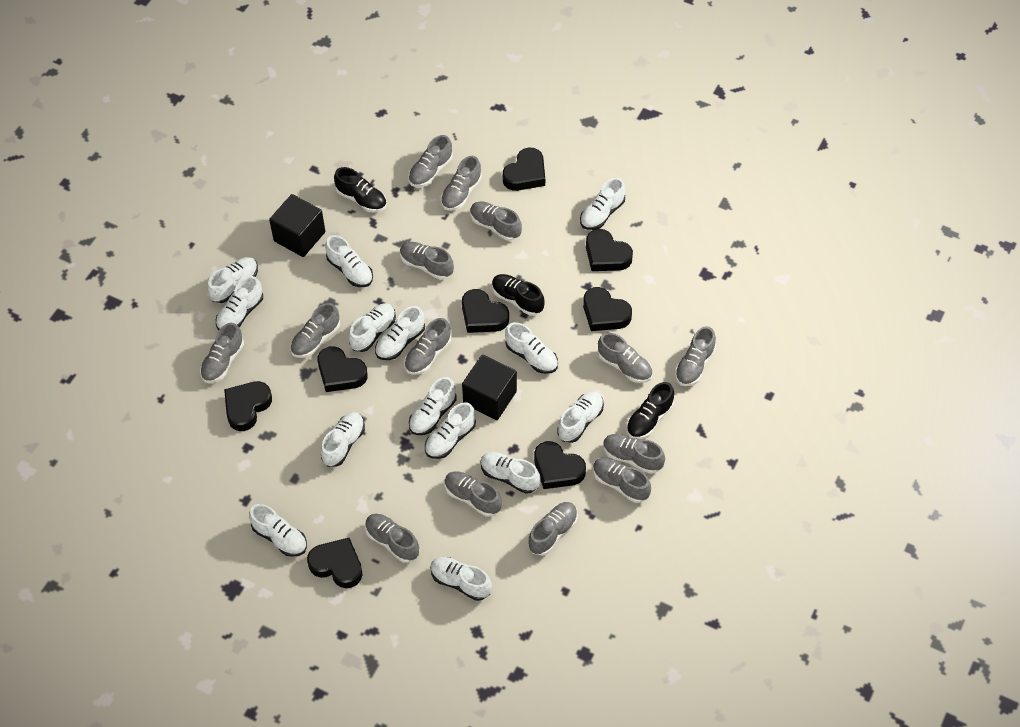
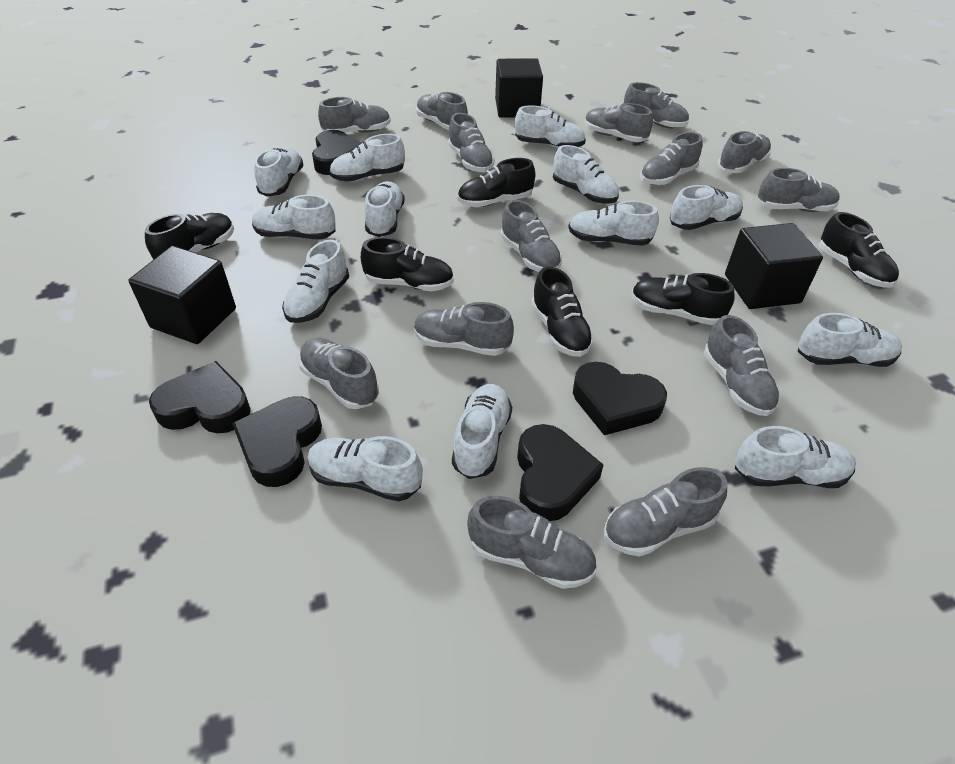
black cube: 2 -> 3
black heart: 8 -> 5
black shoe: 3 -> 6
white shoe: 14 -> 13

